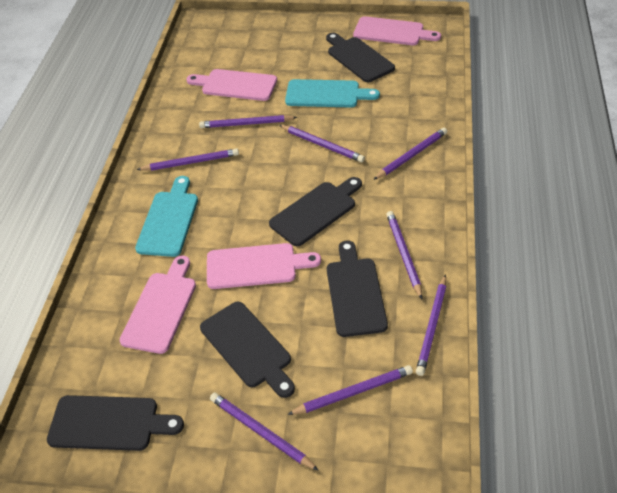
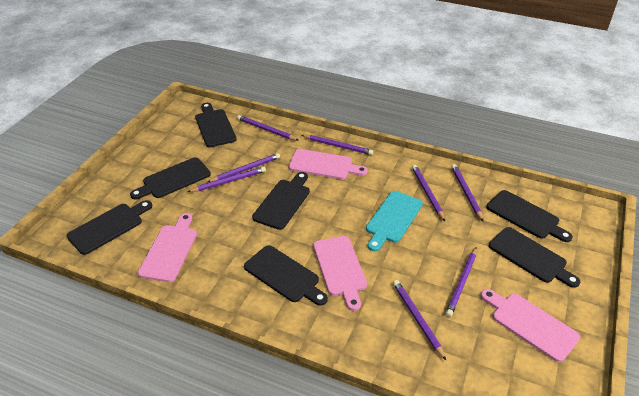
black cutting board: 5 -> 7
turquoise cutting board: 2 -> 1

